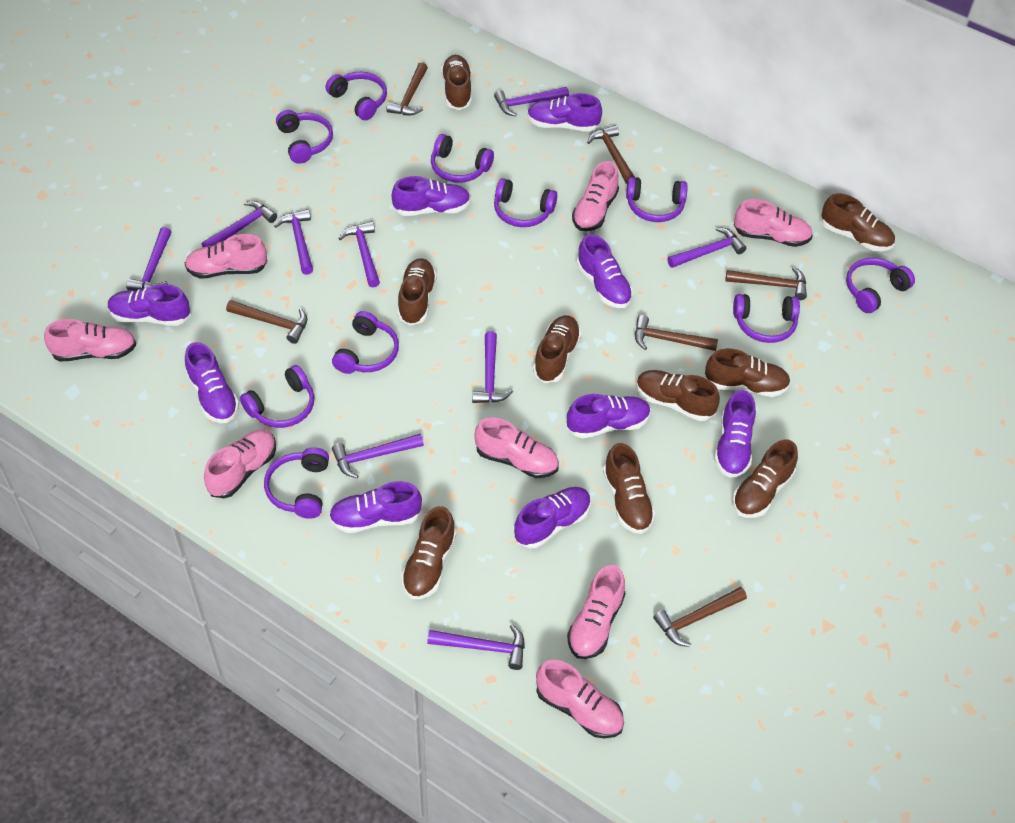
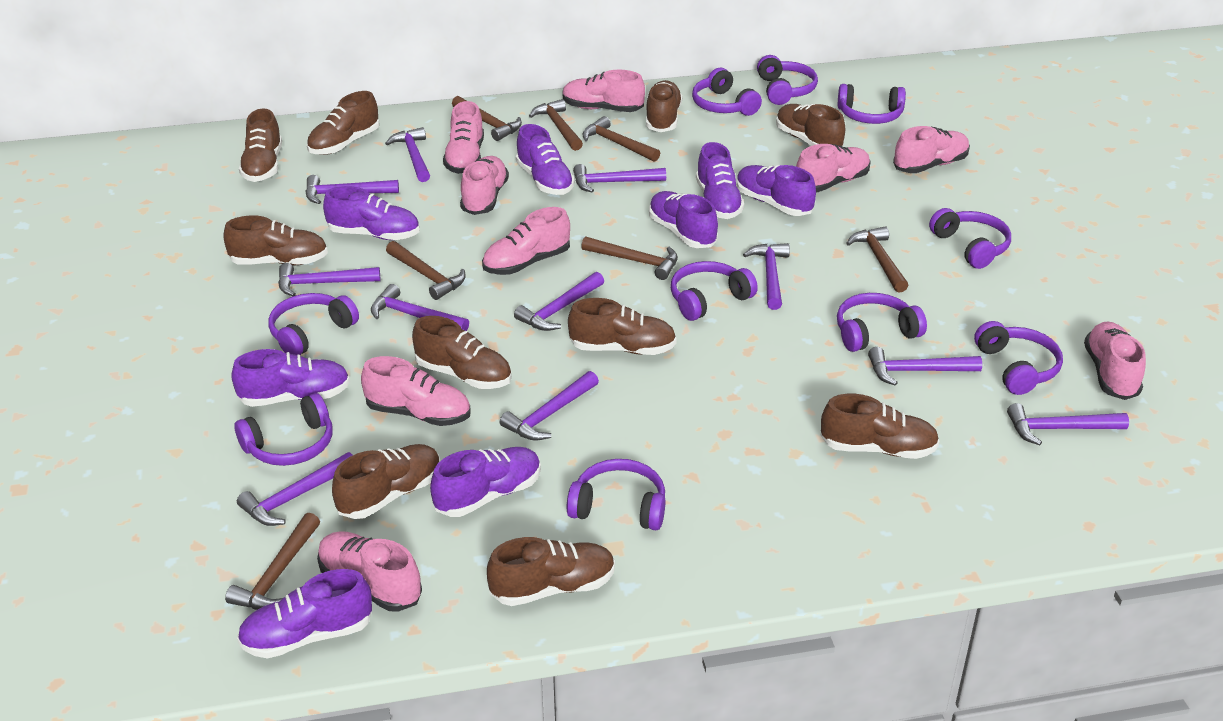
brown hammer: 6 -> 7
brown shoe: 9 -> 10
pink shoe: 8 -> 9
purple hammer: 9 -> 11
purple shoe: 9 -> 8

